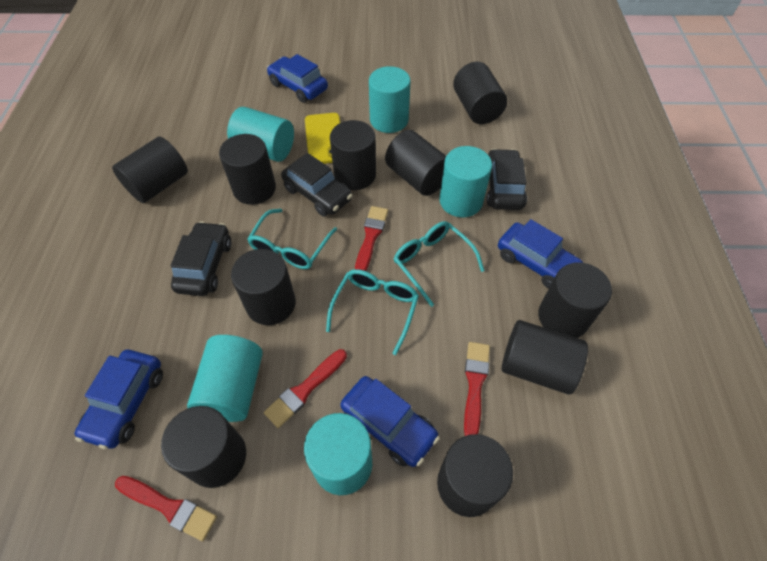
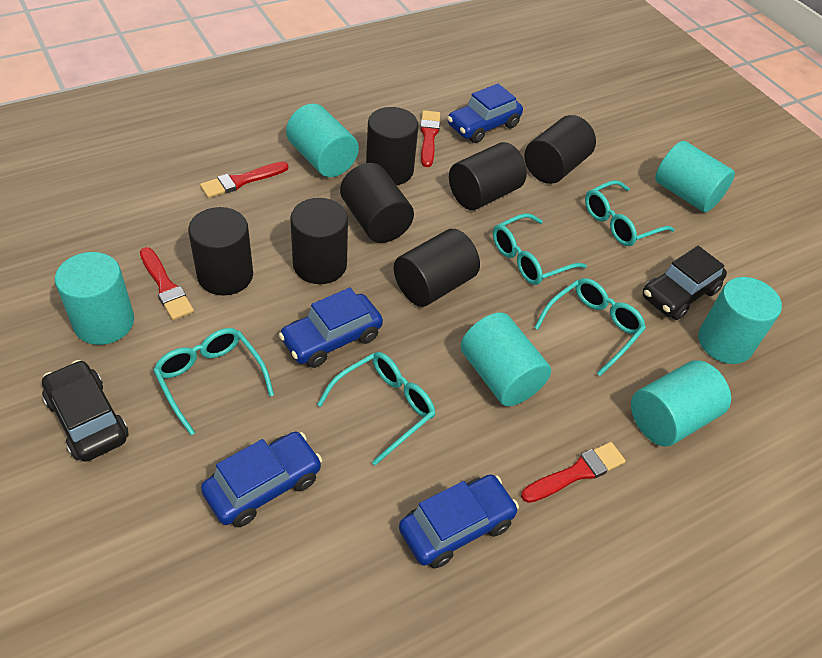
black car: 3 -> 2
black cylinder: 10 -> 7
turquoise cylinder: 5 -> 6
turquoise glasses: 3 -> 5
yellow phone: 1 -> 0

